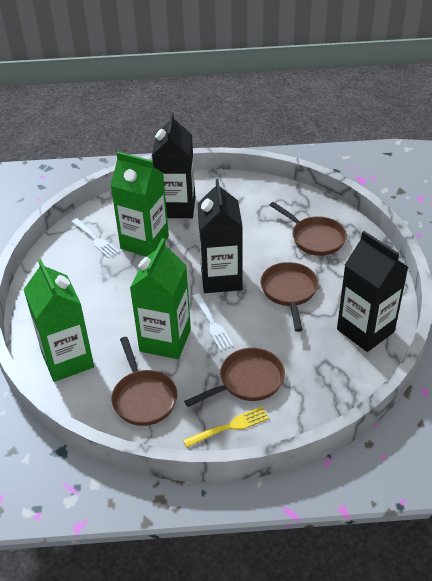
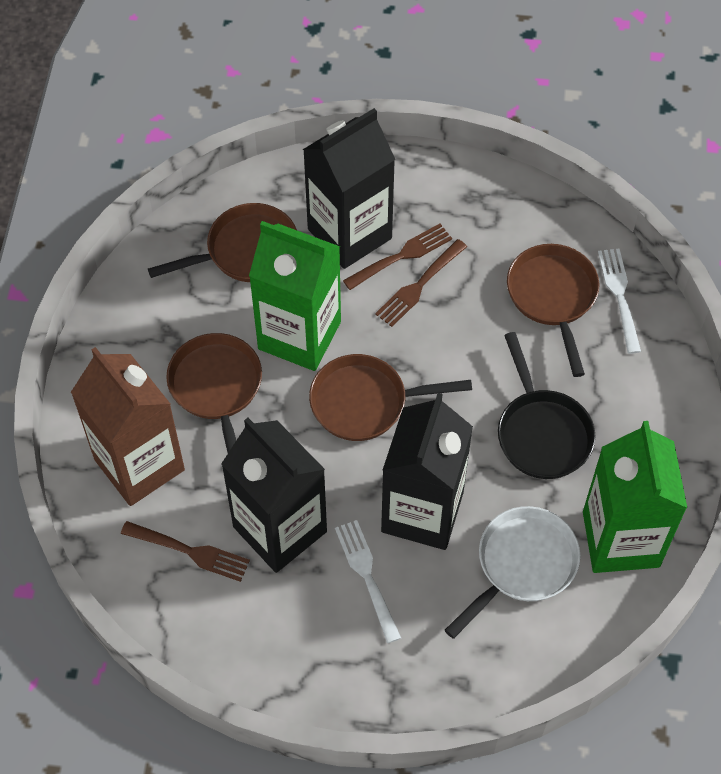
black pan: 0 -> 1
brown carton: 0 -> 1
brown fork: 0 -> 3
green carton: 3 -> 2
white pan: 0 -> 1
yellow fork: 1 -> 0

